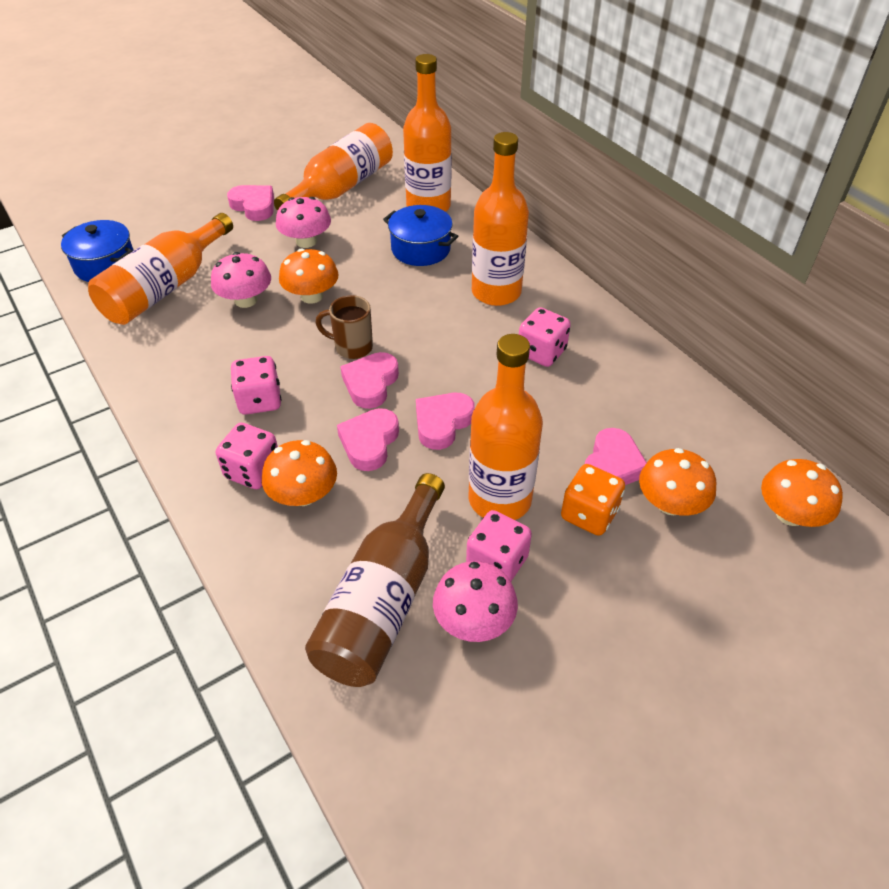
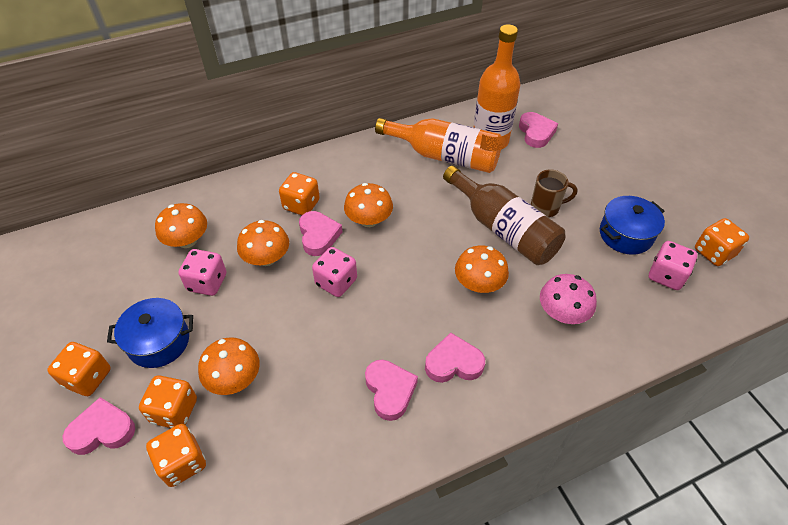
orange bottle: 5 -> 2
orange dice: 1 -> 5
orange mushroom: 4 -> 5
pink dice: 4 -> 3
pink mushroom: 3 -> 1

